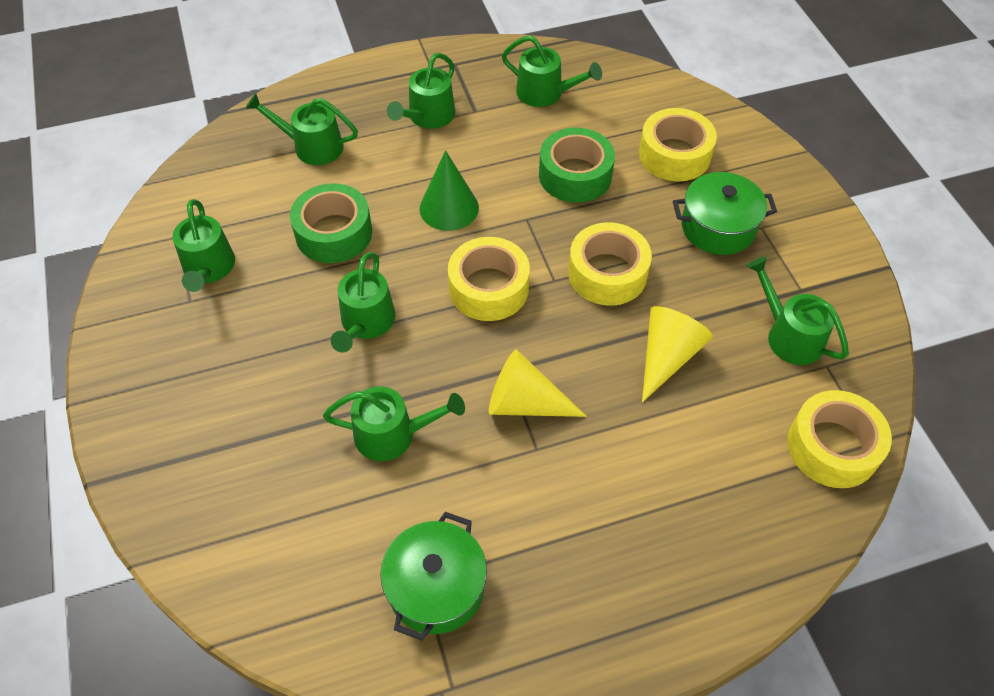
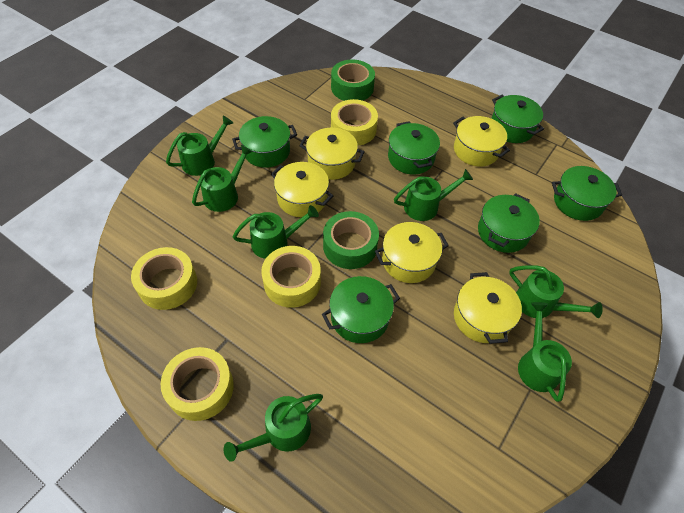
green cone: 1 -> 0
green pot: 2 -> 6
yellow cone: 2 -> 0
yellow pot: 0 -> 5

